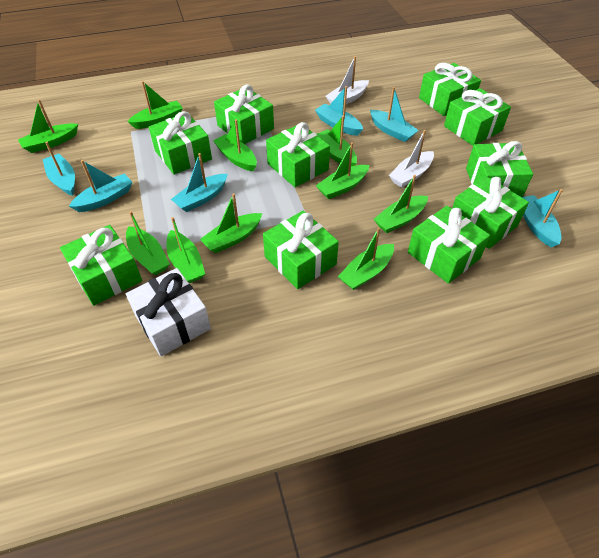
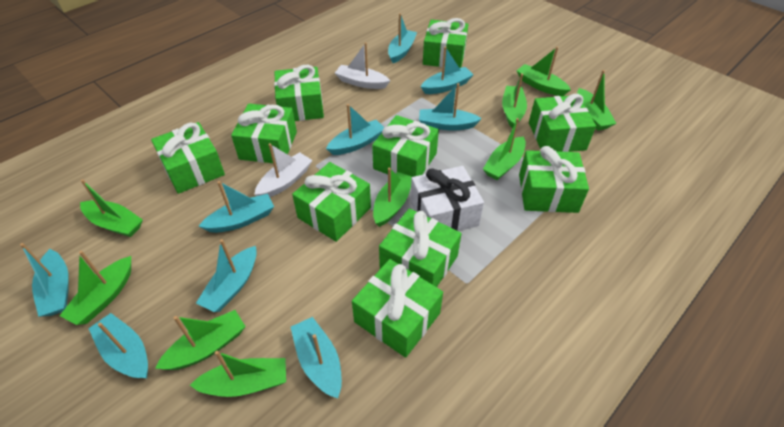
green boat: 10 -> 9
turquoise boat: 6 -> 9

